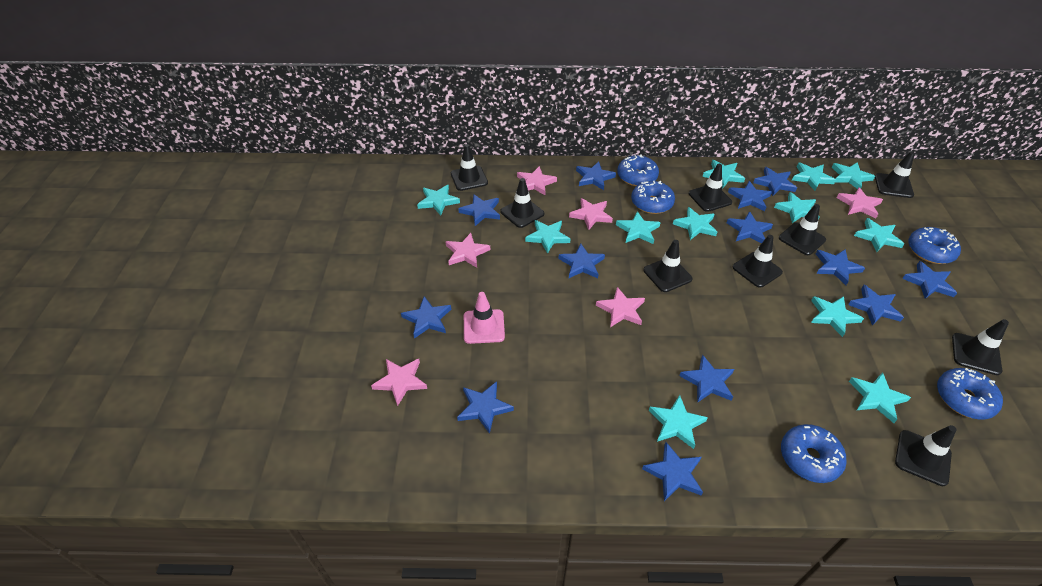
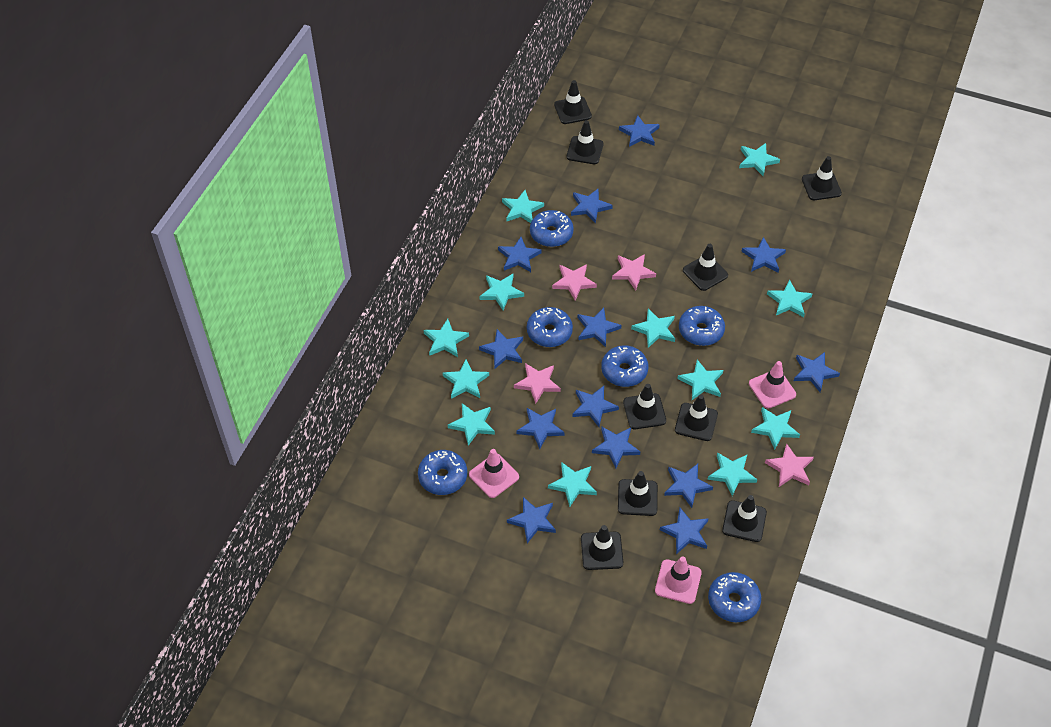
blue donut: 5 -> 6
pink star: 6 -> 4
pink traffic cone: 1 -> 3

